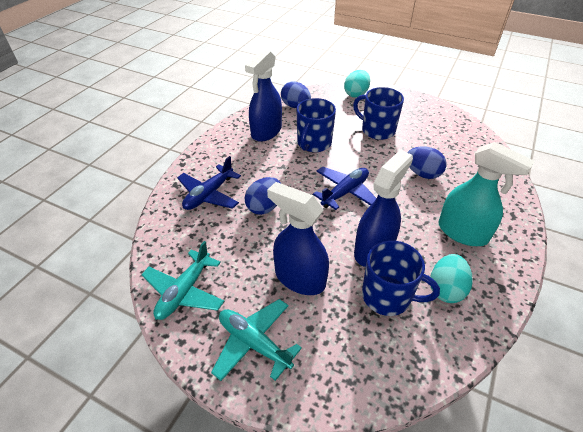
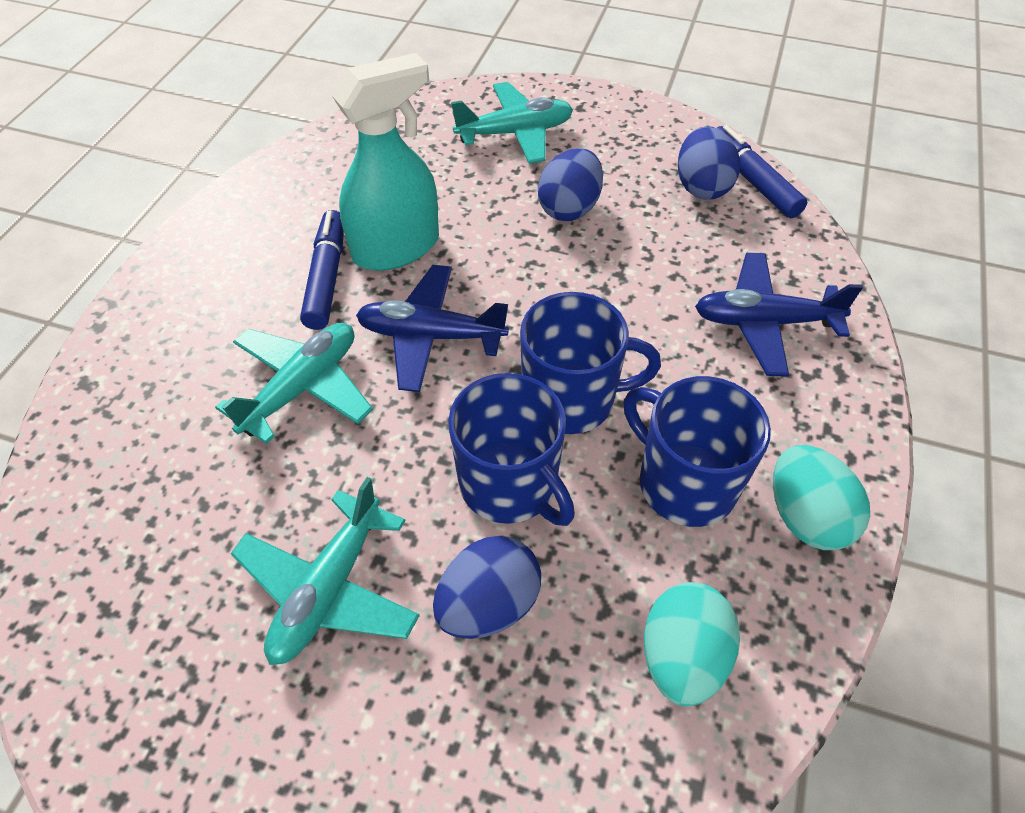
blue marker: 0 -> 2
blue spray bottle: 3 -> 0
turquoise plane: 2 -> 3

